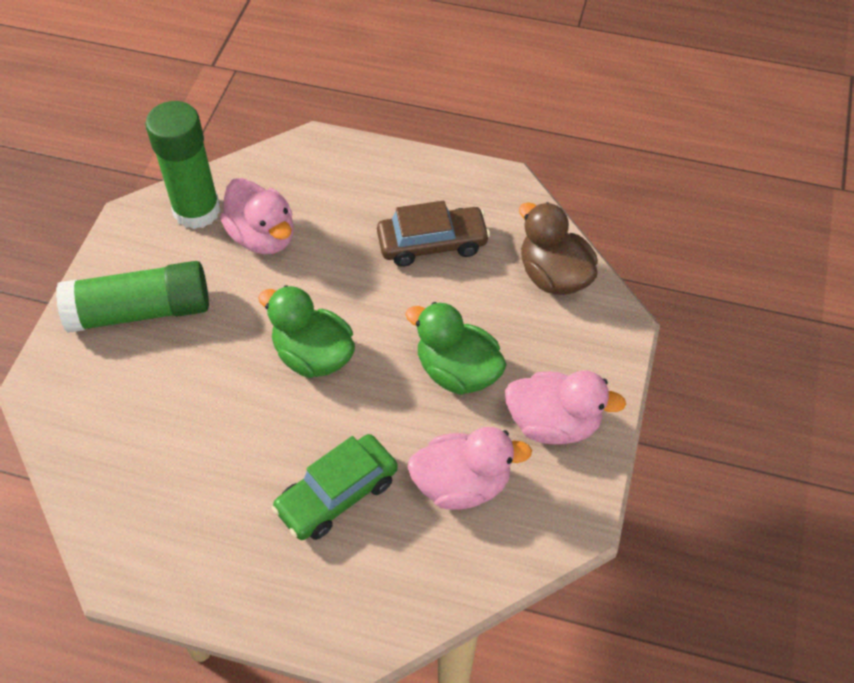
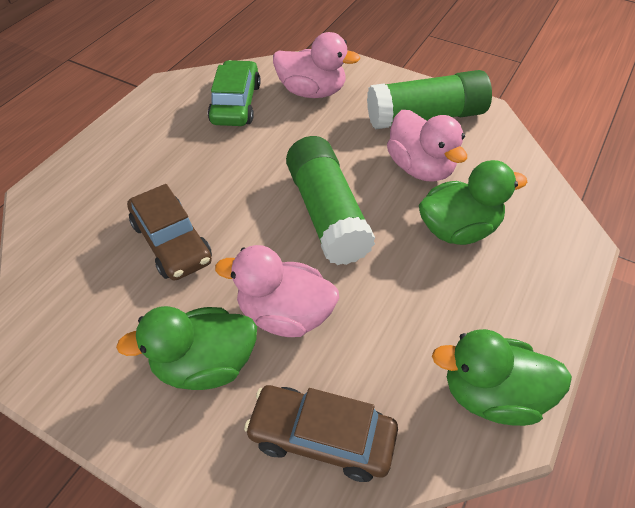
brown car: 1 -> 2
brown duck: 1 -> 0
green duck: 2 -> 3

